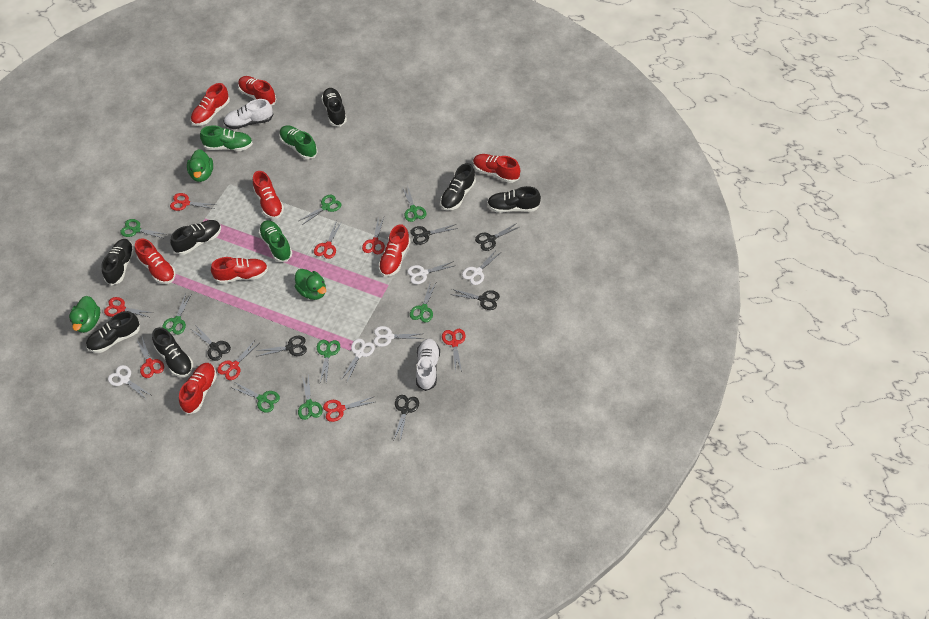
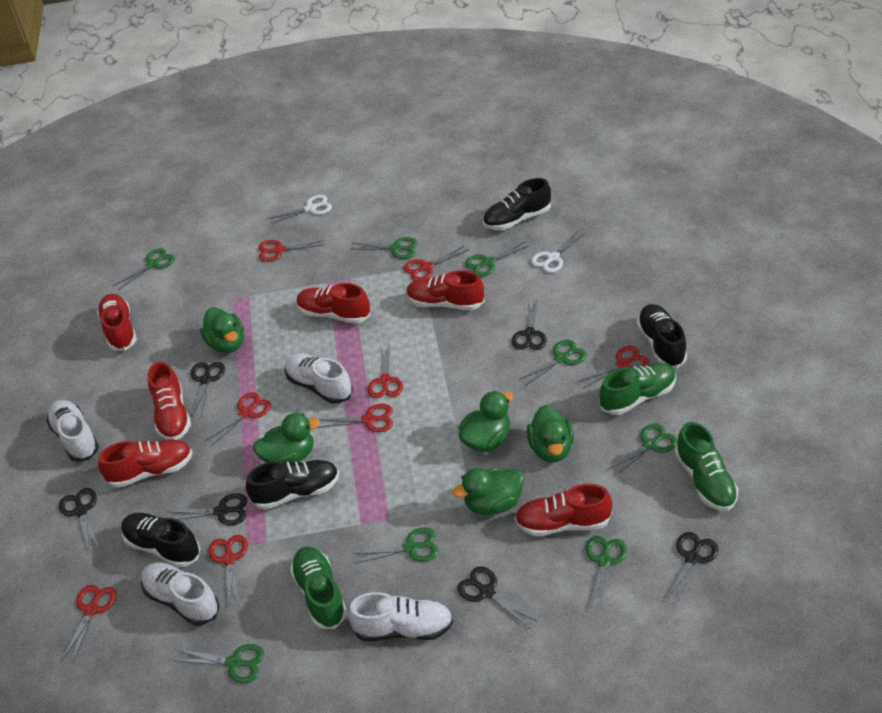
black shoe: 7 -> 4
green duck: 3 -> 5
red shoe: 8 -> 6
white scissors: 5 -> 2
white shoe: 2 -> 4

